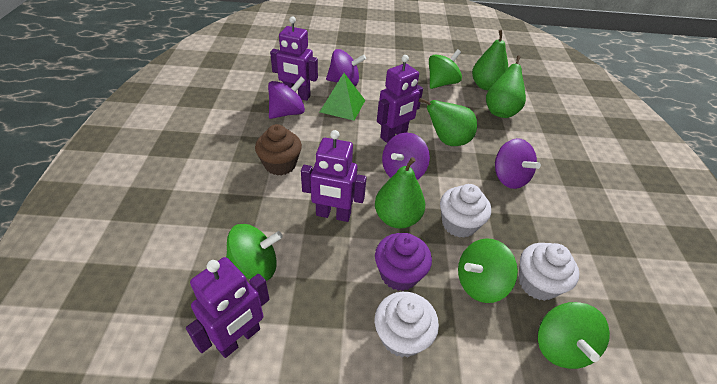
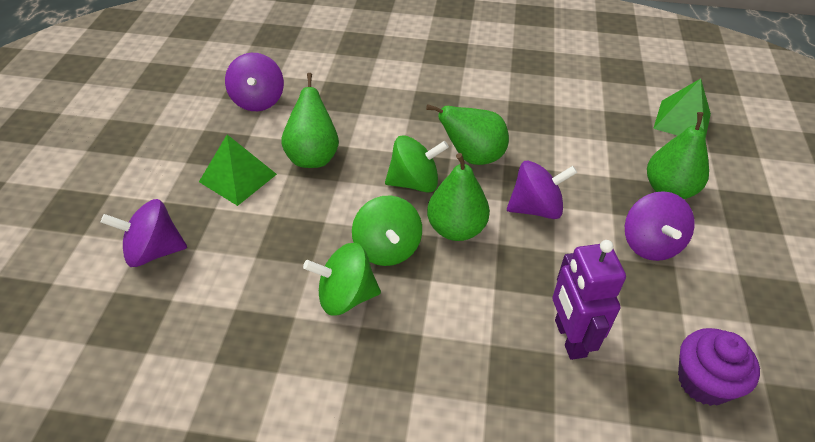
brown cupcake: 1 -> 0
green pyramid: 1 -> 2
green spinning top: 4 -> 3
purple robot: 4 -> 1
white cupcake: 3 -> 0

